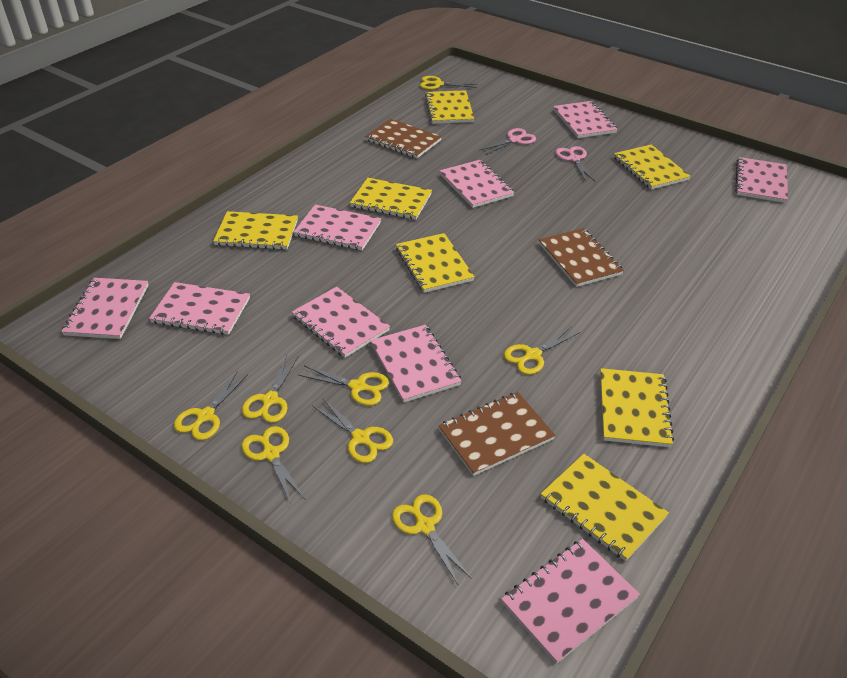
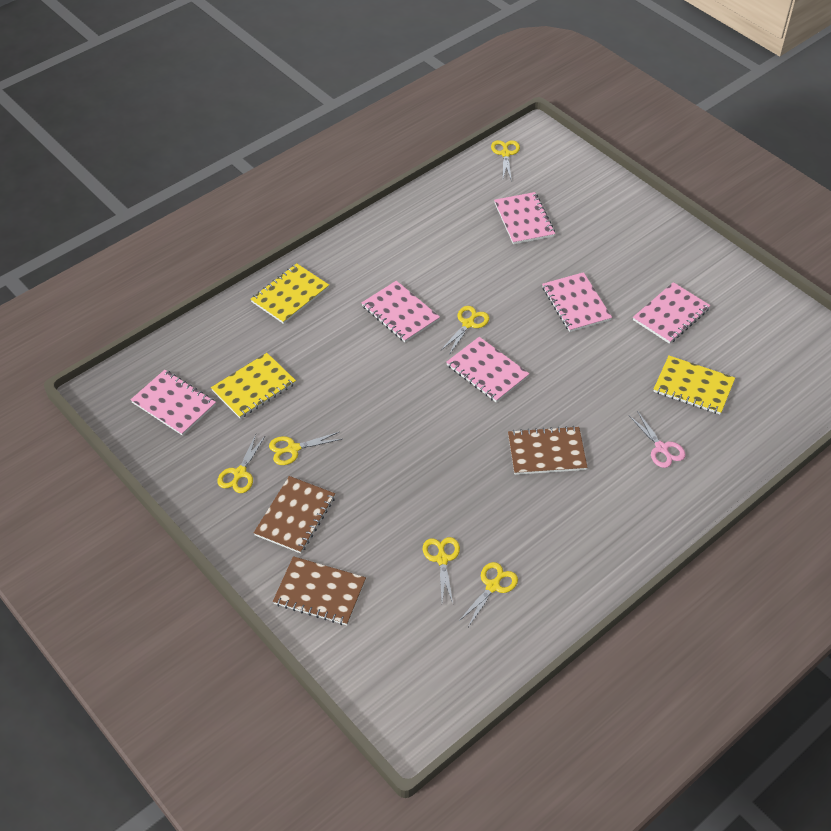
pink notebook: 9 -> 6
pink scissors: 2 -> 1
yellow notebook: 7 -> 3
yellow scissors: 8 -> 6

